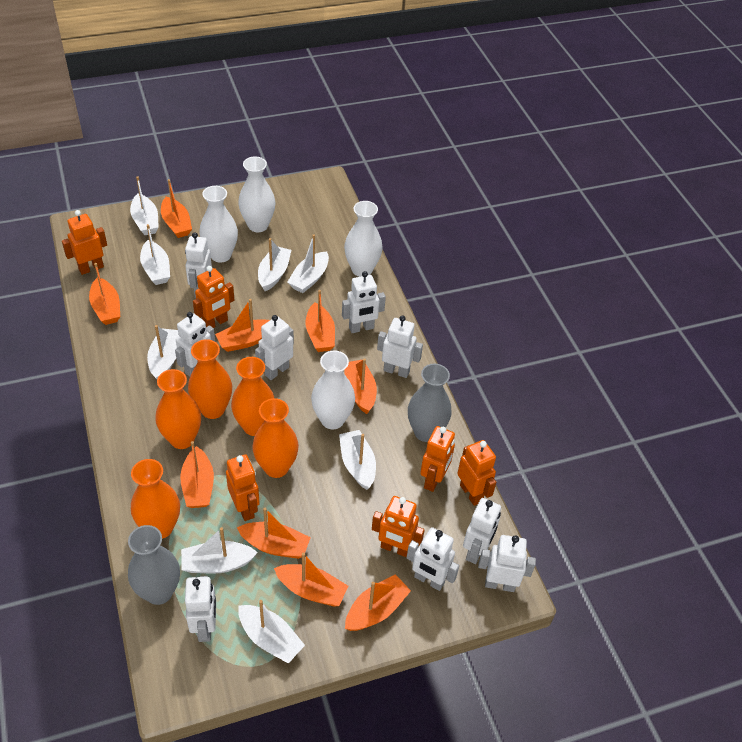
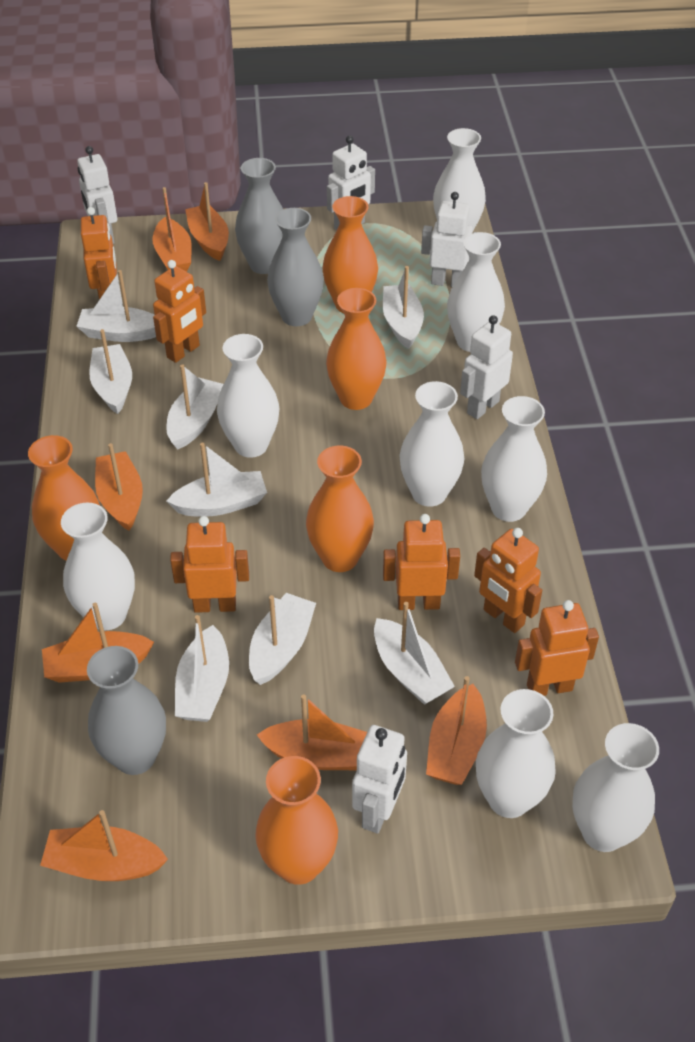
grey vase: 2 -> 3
orange boat: 9 -> 7
white robot: 9 -> 5
white vase: 4 -> 8

